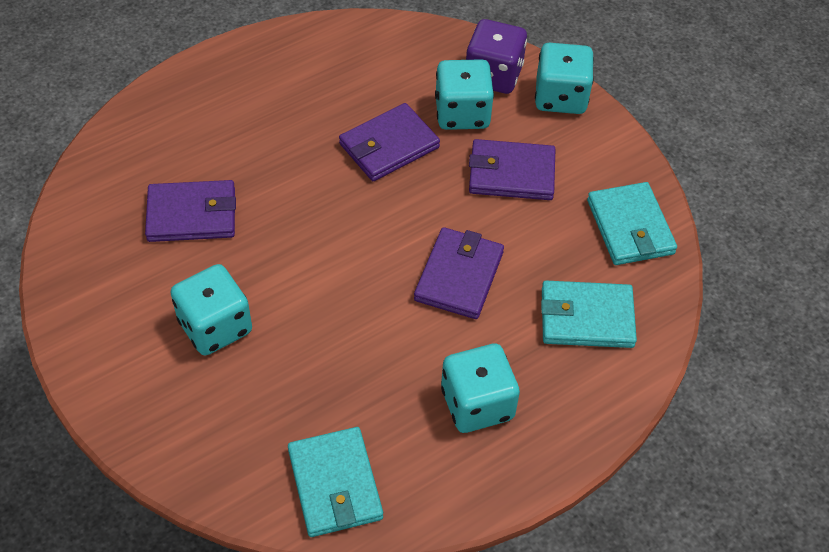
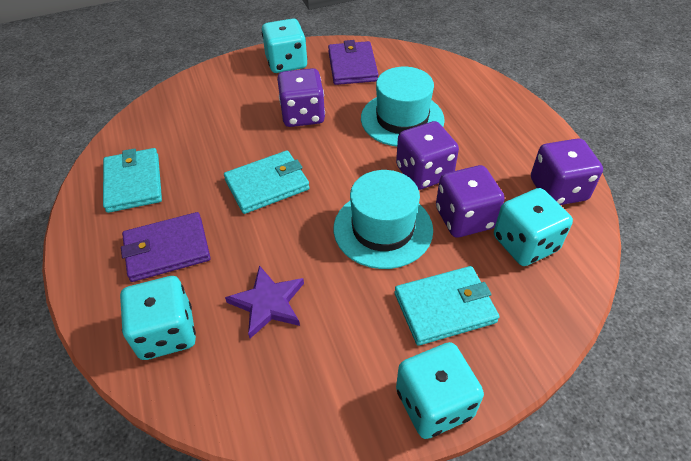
purple dice: 1 -> 4
purple star: 0 -> 1
purple wallet: 4 -> 2
turquoise hat: 0 -> 2

